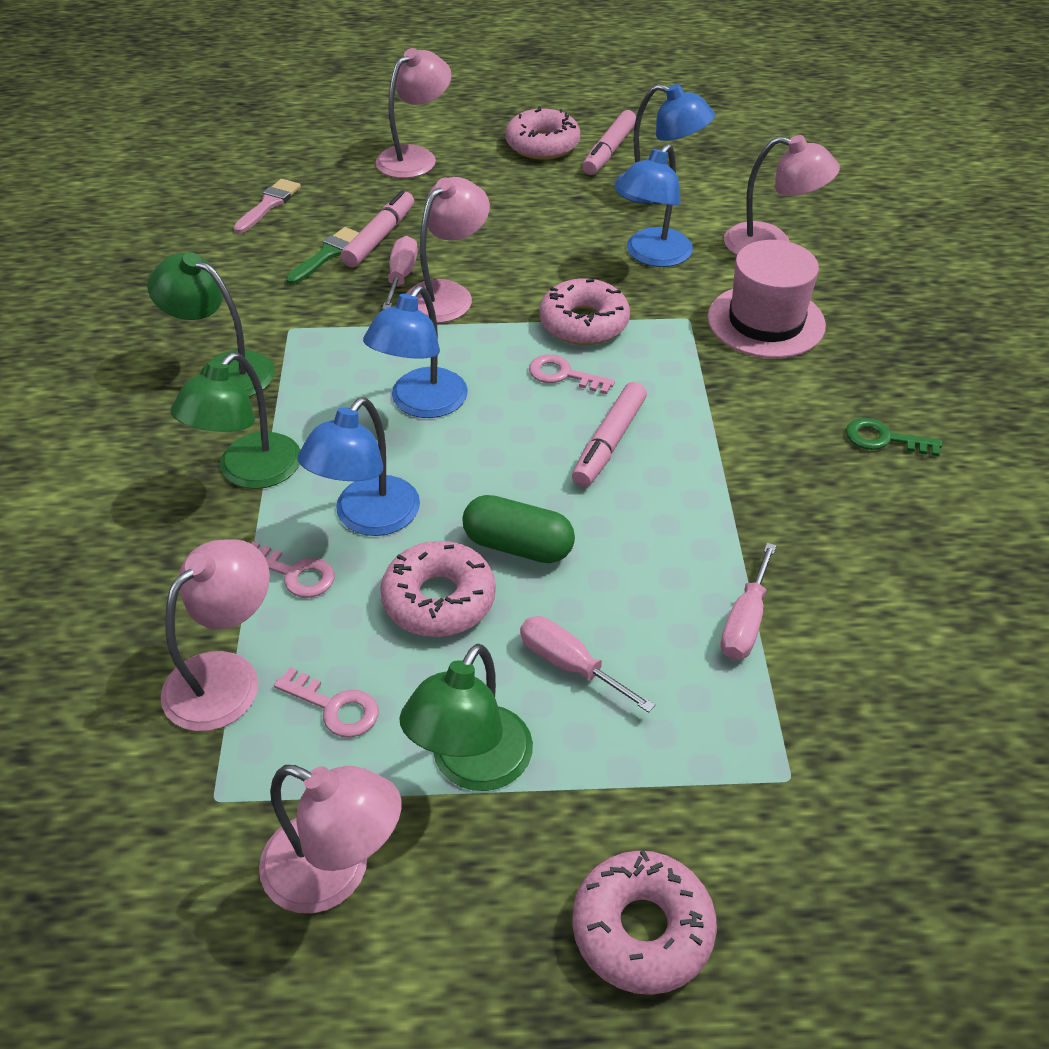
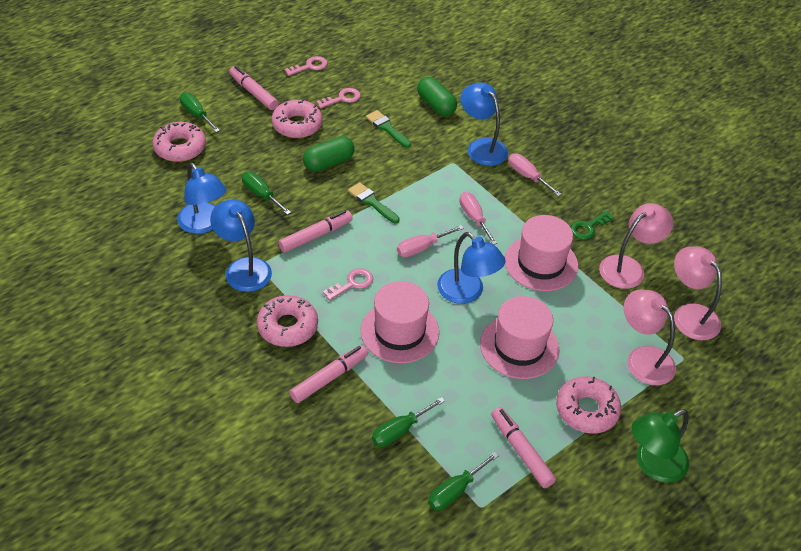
green brush: 1 -> 2
green capsule: 1 -> 2
green lamp: 3 -> 1
green screwdriver: 0 -> 4
pink brush: 1 -> 0
pink hat: 1 -> 3
pink lamp: 5 -> 3
pink marker: 3 -> 4

